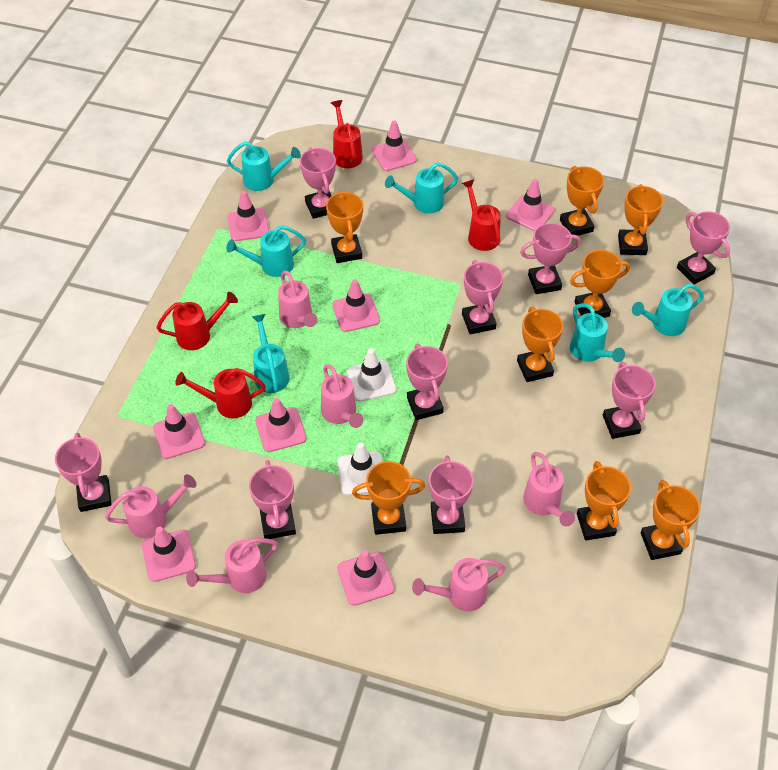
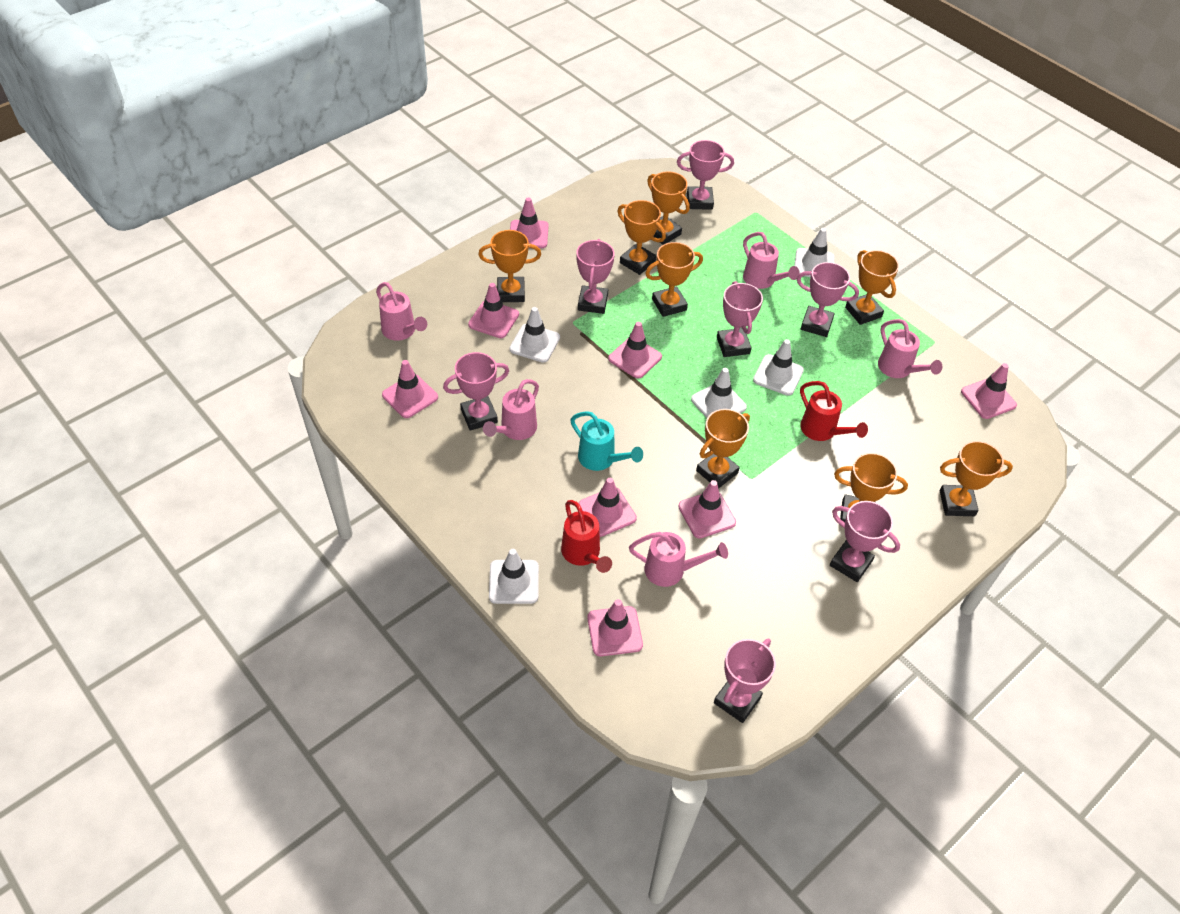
pink trophy: 9 -> 7
pink watering can: 6 -> 5
red watering can: 4 -> 2
turquoise watering can: 6 -> 1
white traffic cone: 2 -> 5

